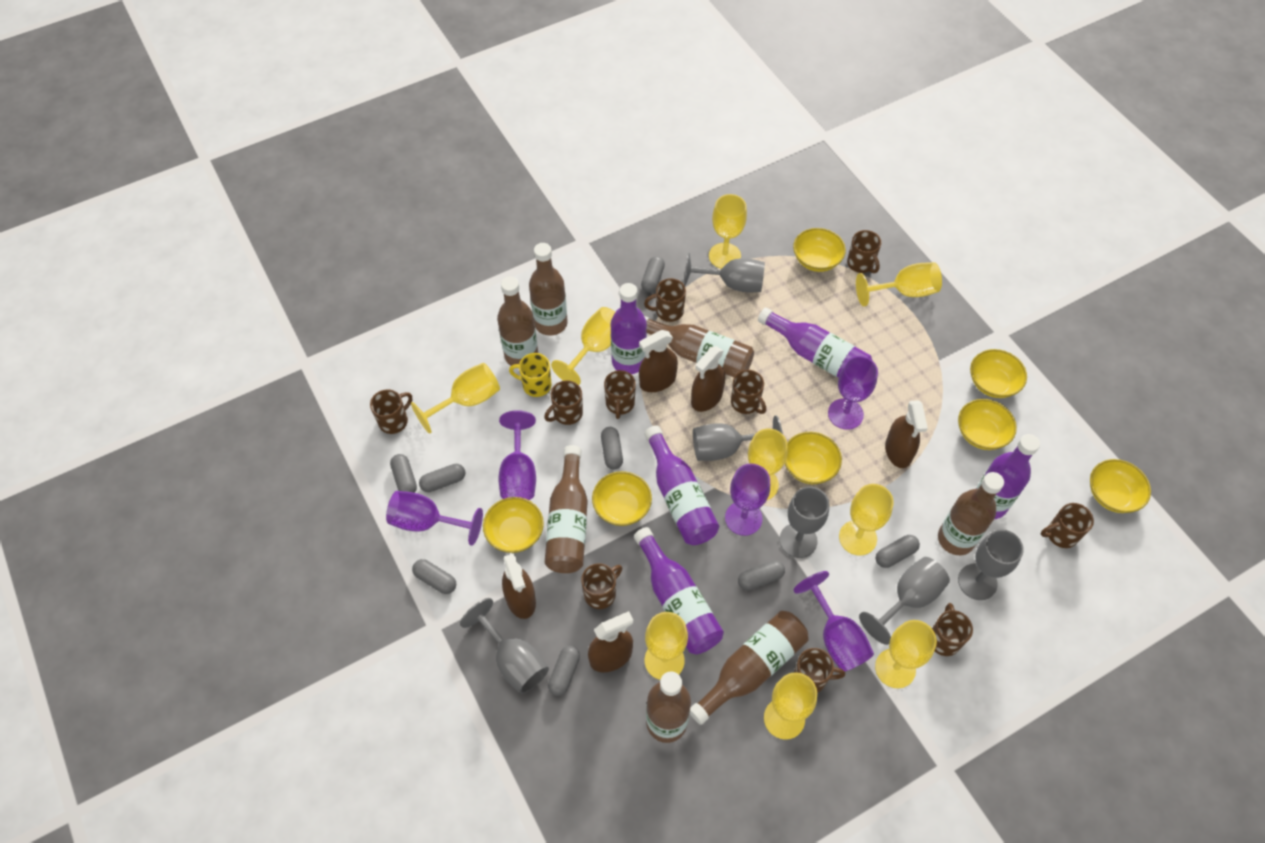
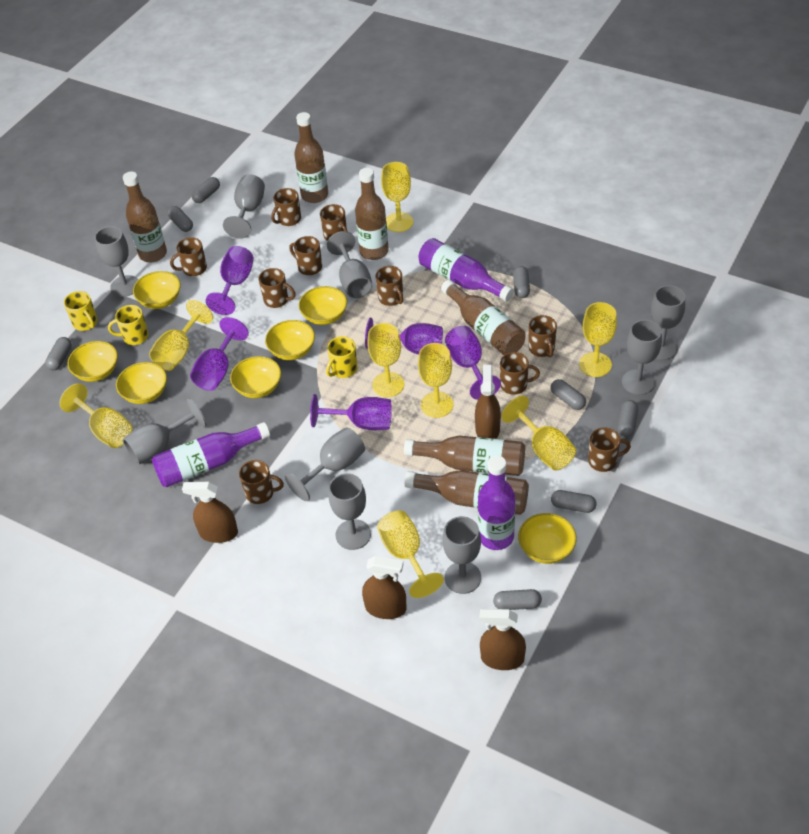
brown bottle: 7 -> 6
brown spray bottle: 5 -> 4
grey goblet: 6 -> 9
purple bottle: 5 -> 3
yellow goblet: 9 -> 8
yellow mug: 1 -> 3

